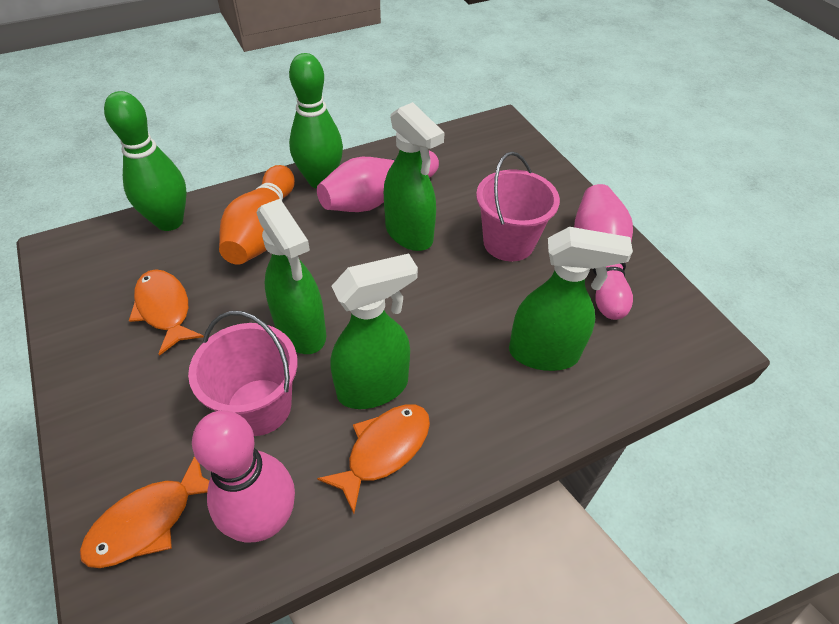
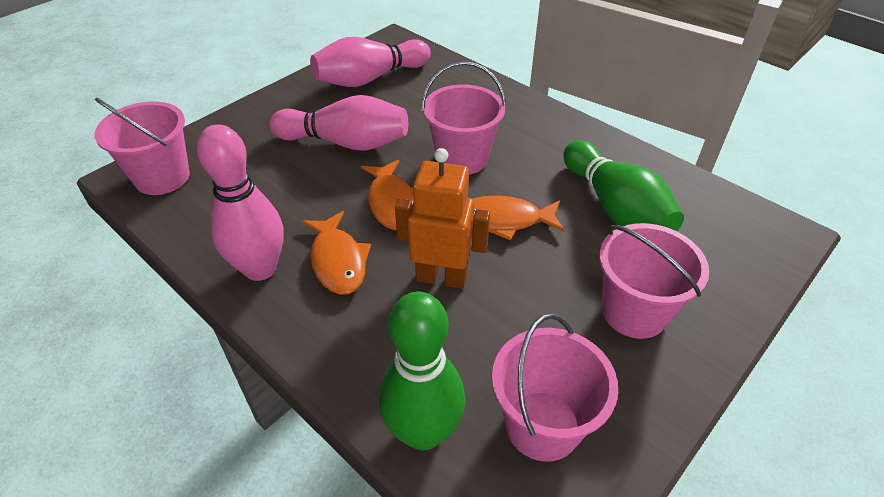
green spray bottle: 4 -> 0
orange bowling pin: 1 -> 0
orange robot: 0 -> 1
pink bucket: 2 -> 4

